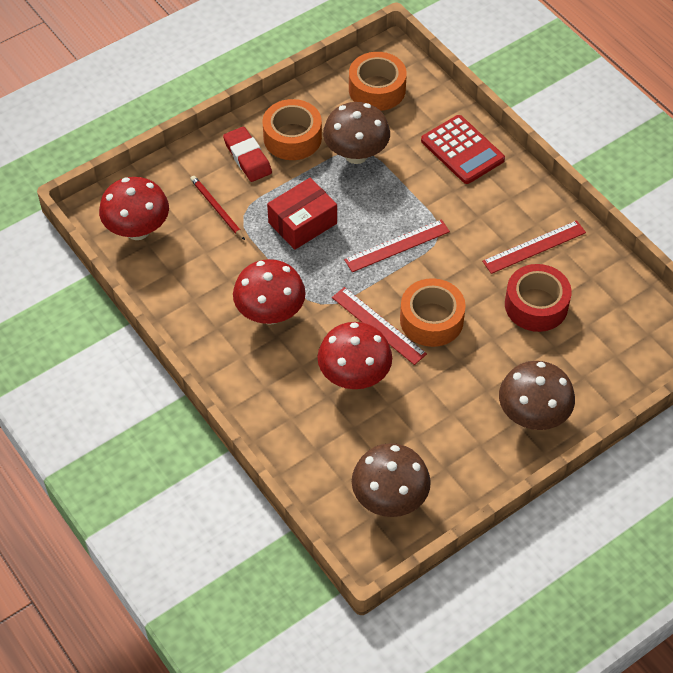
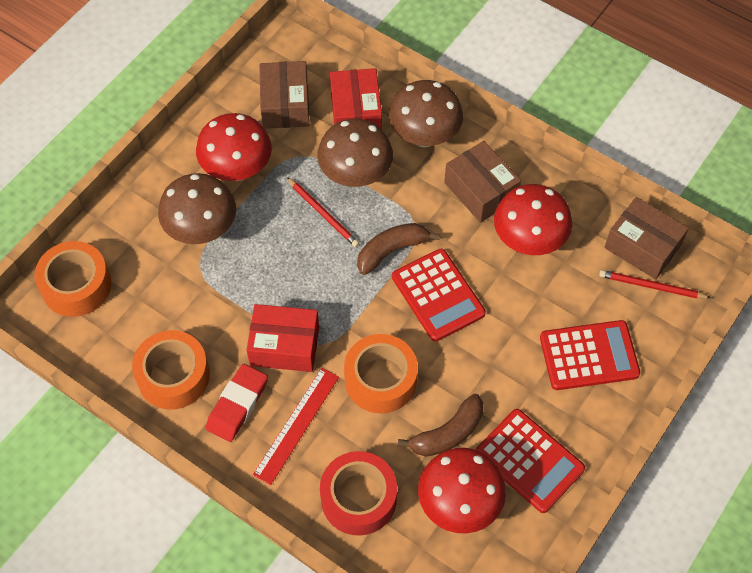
brown banana: 0 -> 2
brown box: 0 -> 3
red box: 1 -> 2
red calculator: 1 -> 3
red pencil: 1 -> 2
red ruler: 3 -> 1

